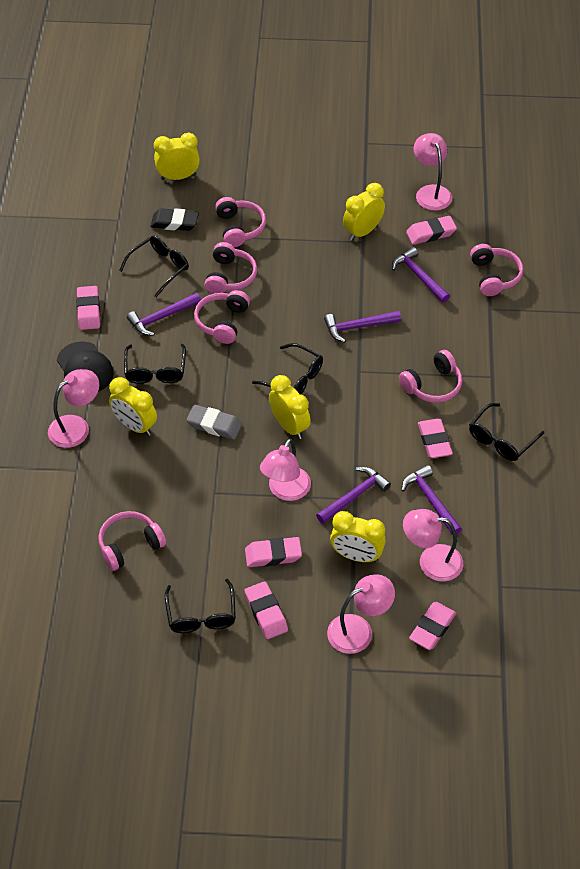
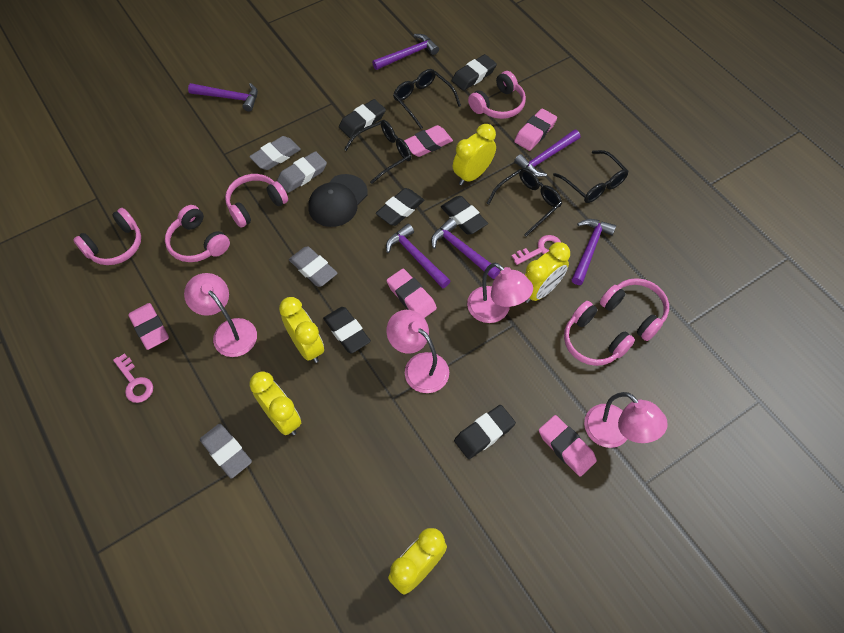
black eraser: 1 -> 6
black glasses: 5 -> 4
grey eraser: 1 -> 4
pink eraser: 6 -> 5
pink key: 0 -> 2
pink lamp: 5 -> 4
purple hammer: 5 -> 6

